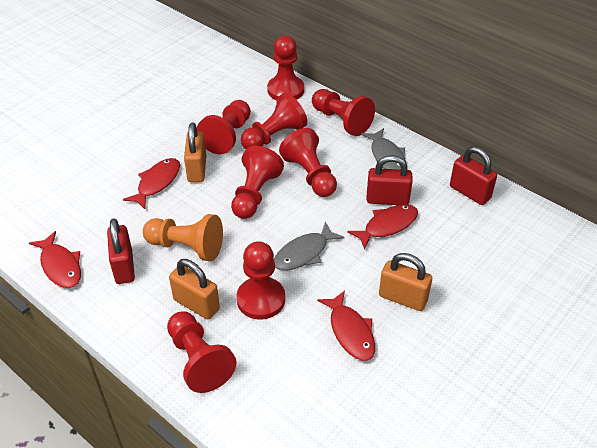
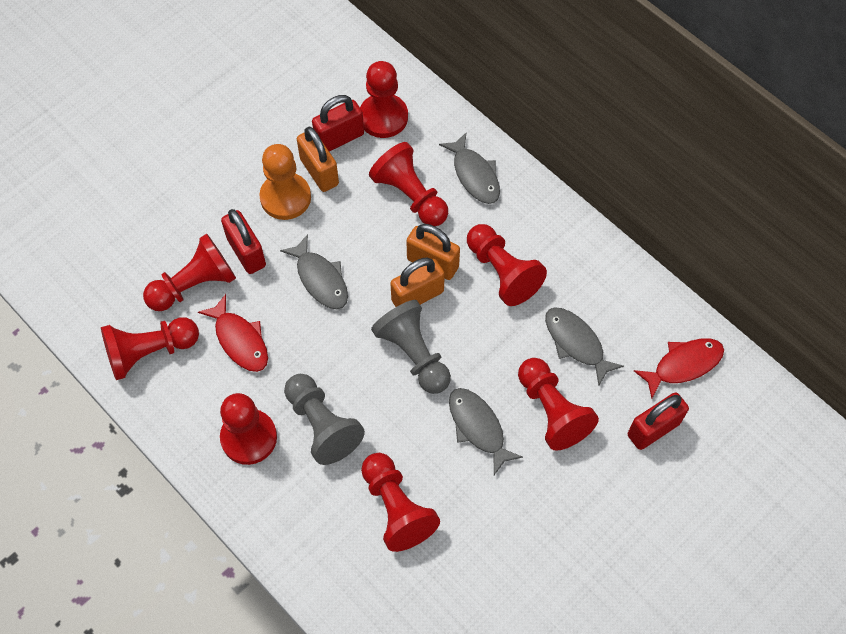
grey fish: 2 -> 4
grey pawn: 0 -> 2
red fish: 4 -> 2

